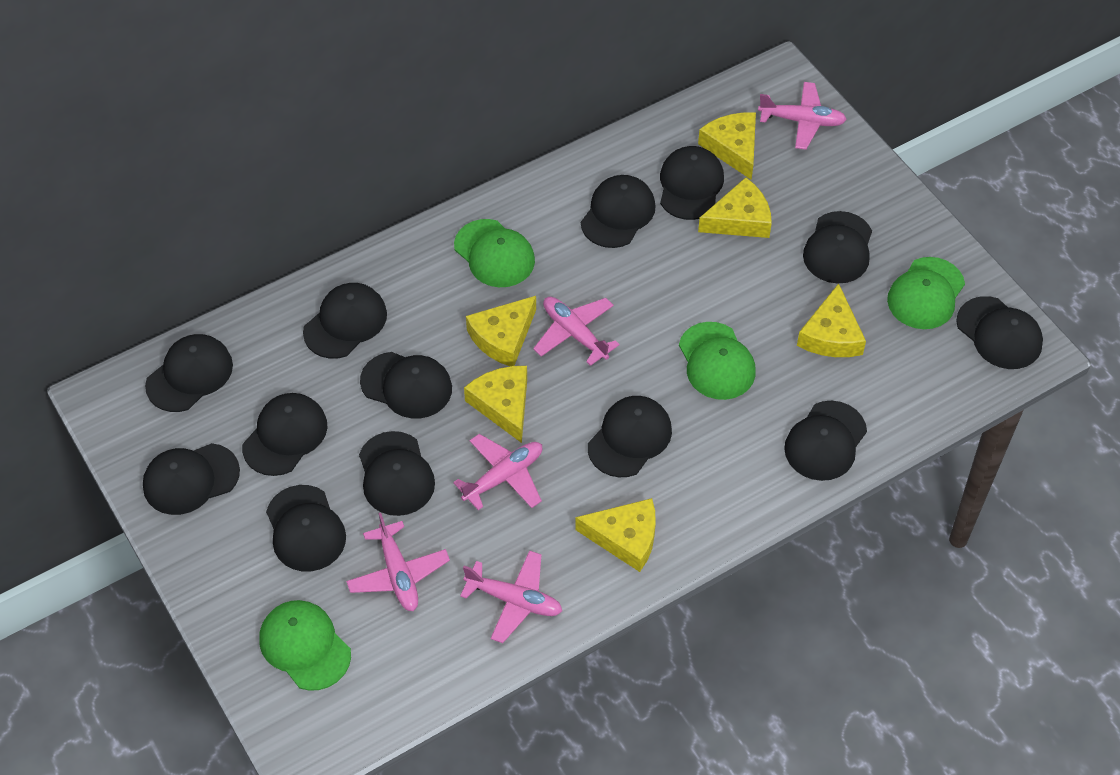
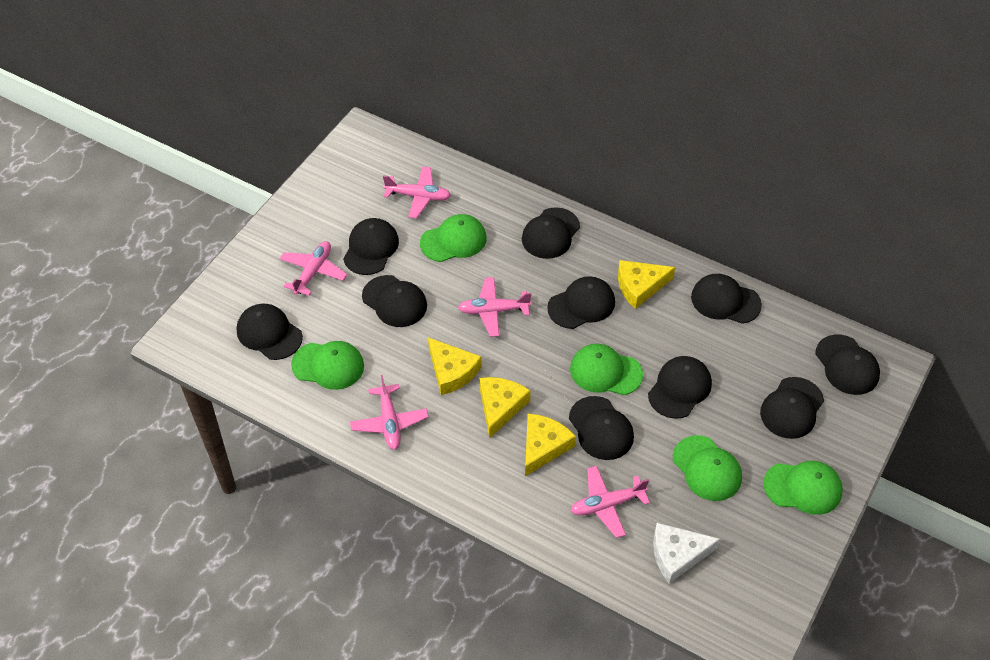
black cap: 13 -> 10
green cap: 4 -> 5
white cheese: 0 -> 1
yellow cheese: 6 -> 4

